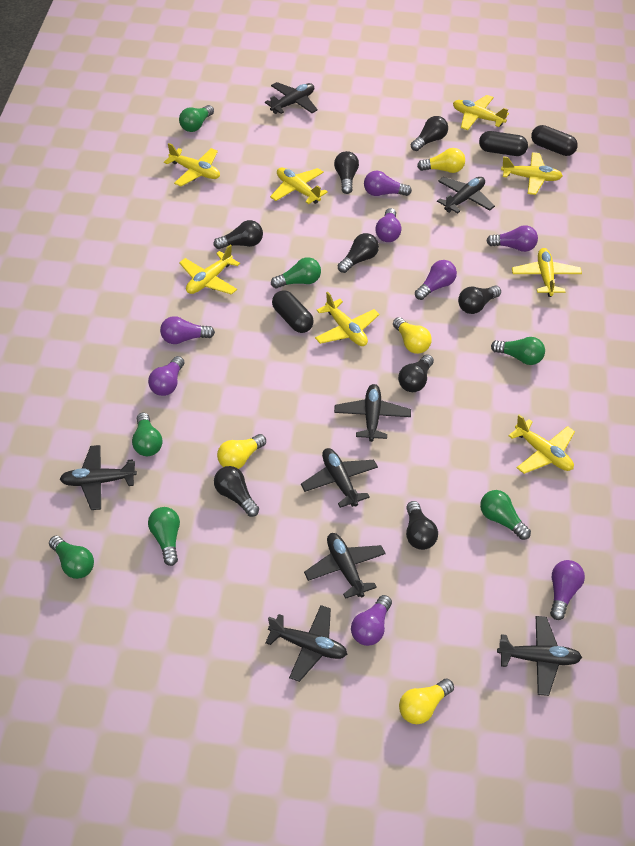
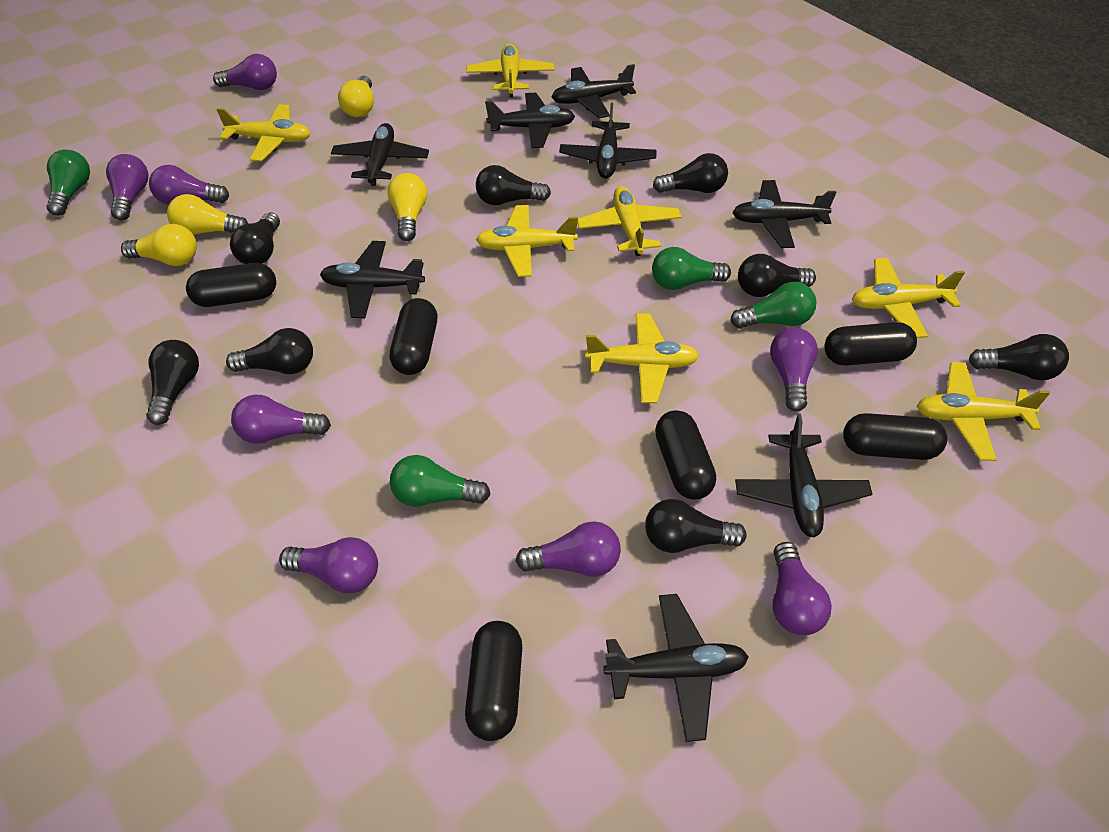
black capsule: 3 -> 6
green light bulb: 7 -> 4
yellow plane: 8 -> 7

